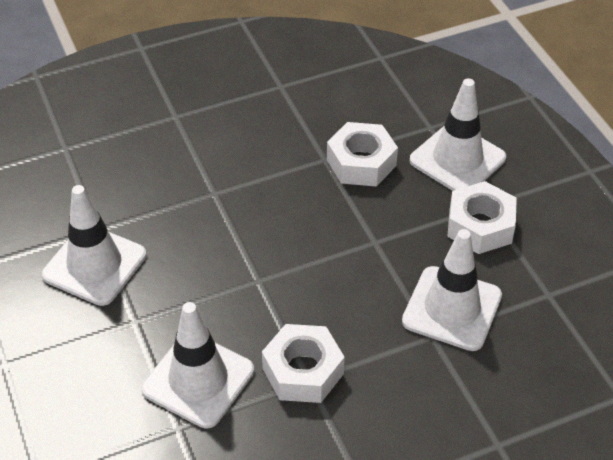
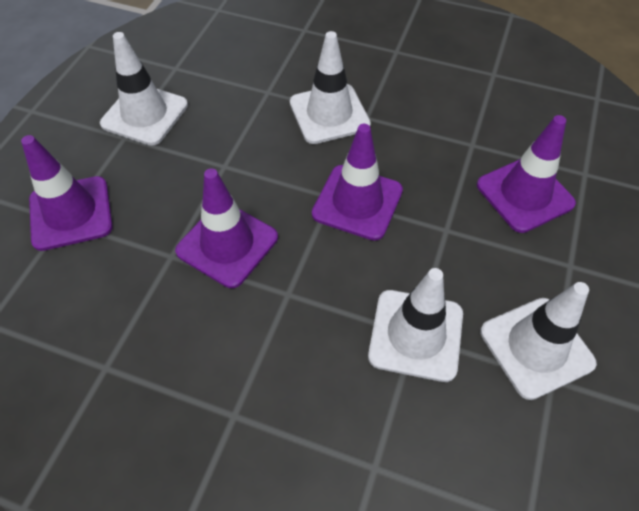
purple traffic cone: 0 -> 4
white nut: 3 -> 0

